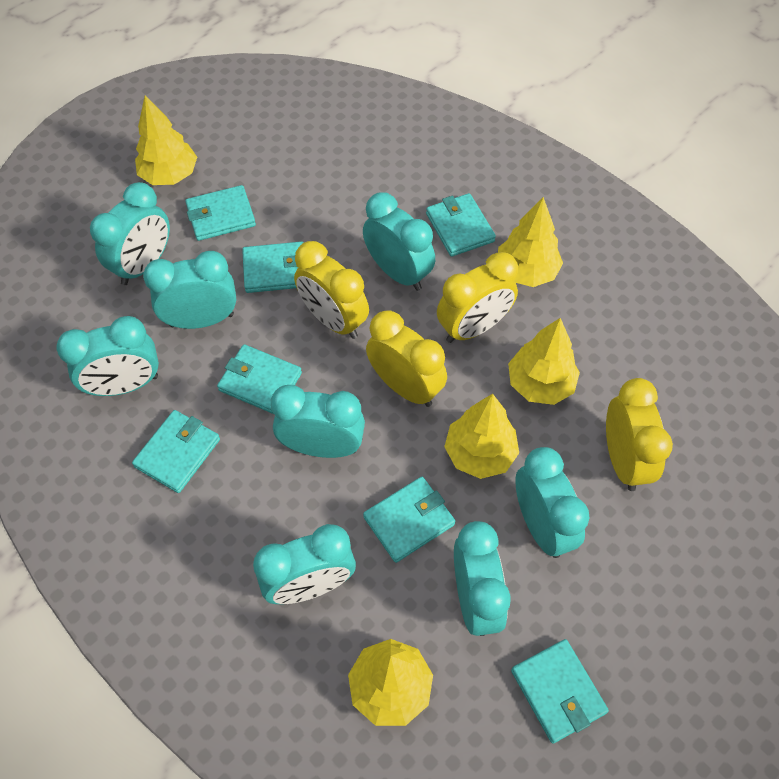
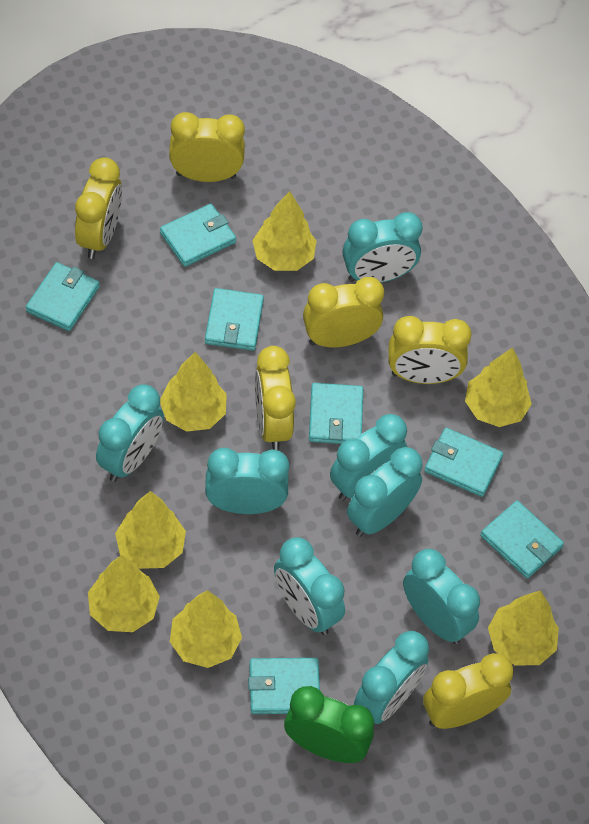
green clock: 0 -> 1
yellow clock: 4 -> 6
yellow tree: 5 -> 7

